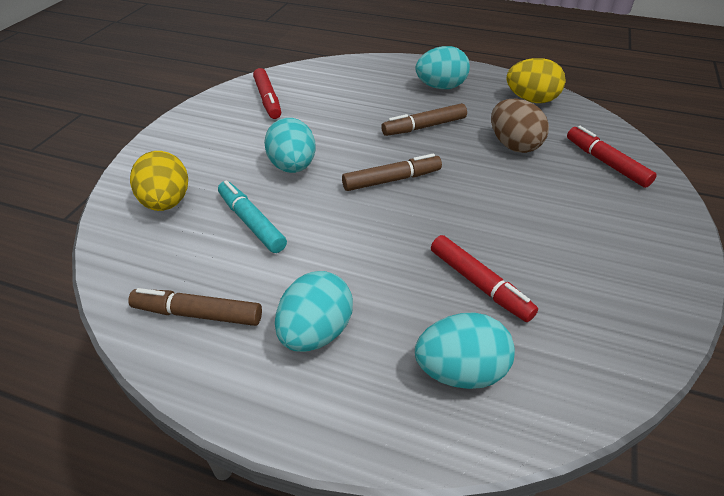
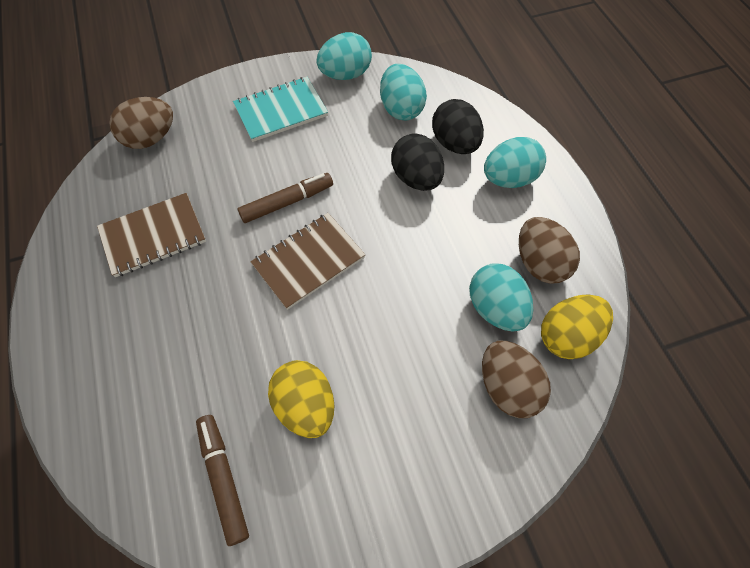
black egg: 0 -> 2
brown egg: 1 -> 3
brown marker: 3 -> 2
brown notebook: 0 -> 2
red marker: 3 -> 0
turquoise marker: 1 -> 0
turquoise notebook: 0 -> 1

